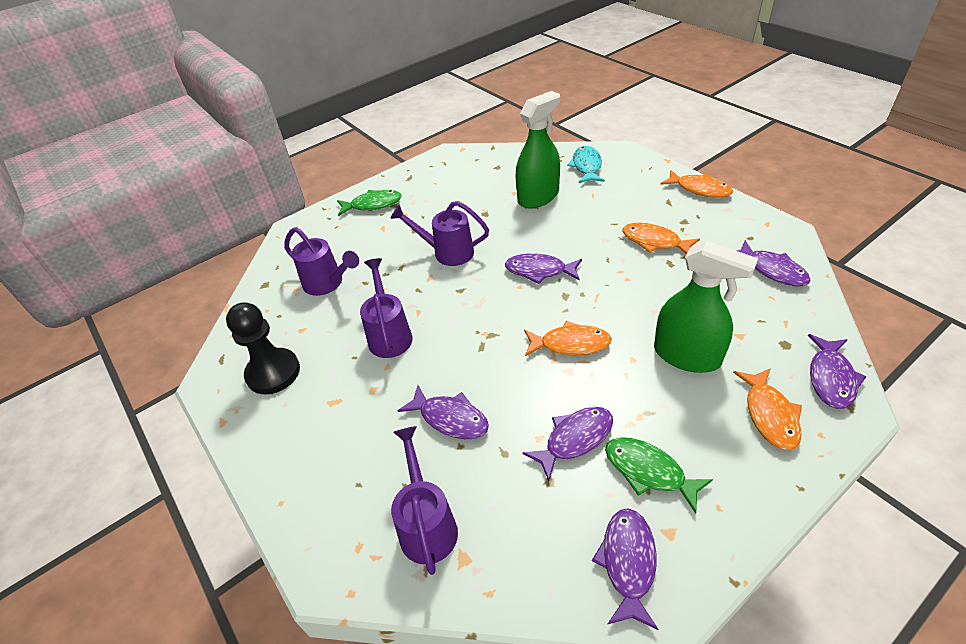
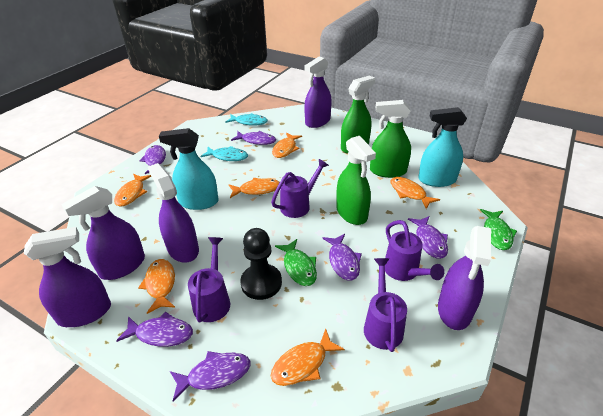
green spray bottle: 2 -> 3
orange fish: 4 -> 6
purple spray bottle: 0 -> 5
turquoise fish: 1 -> 2
turquoise spray bottle: 0 -> 2

